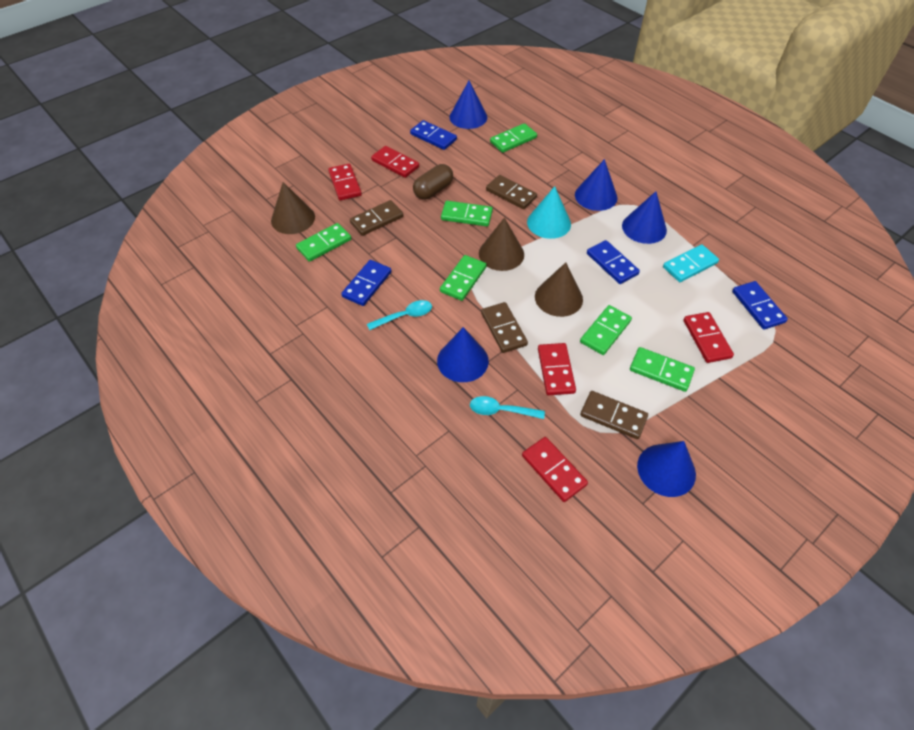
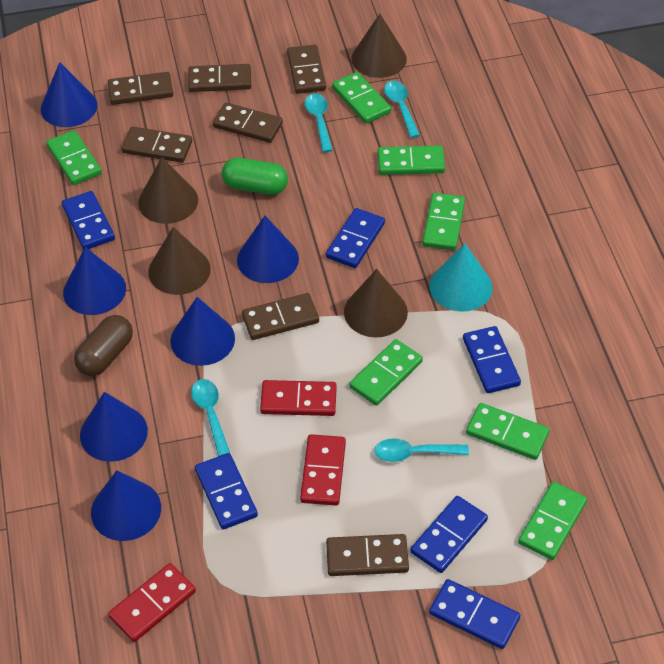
blue cone: 5 -> 6
blue domino: 4 -> 6
brown cone: 3 -> 4
brown domino: 4 -> 7
green capsule: 0 -> 1
green domino: 6 -> 7
red domino: 5 -> 3
turquoise domino: 1 -> 0
turquoise spoon: 2 -> 4

